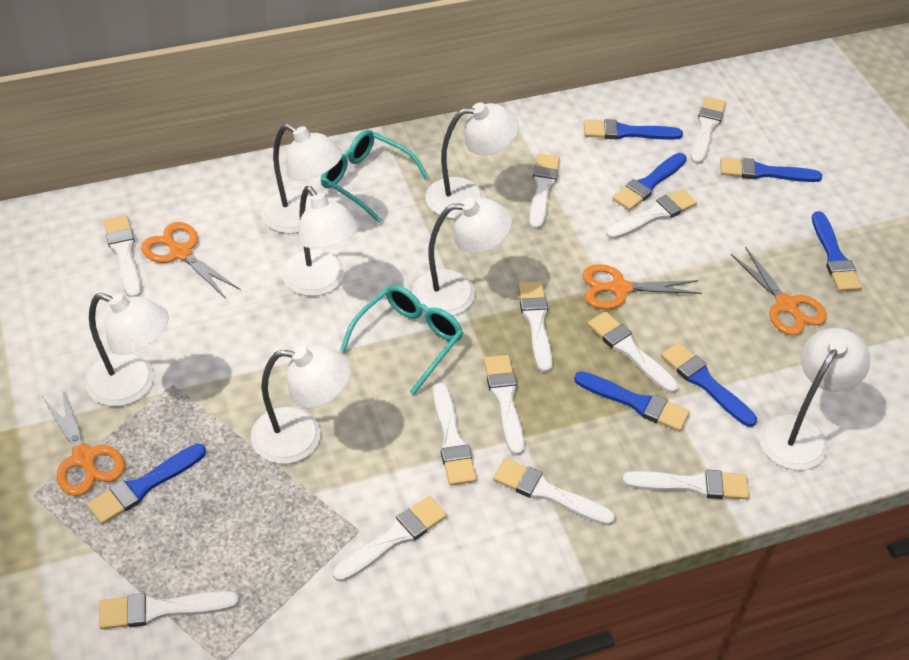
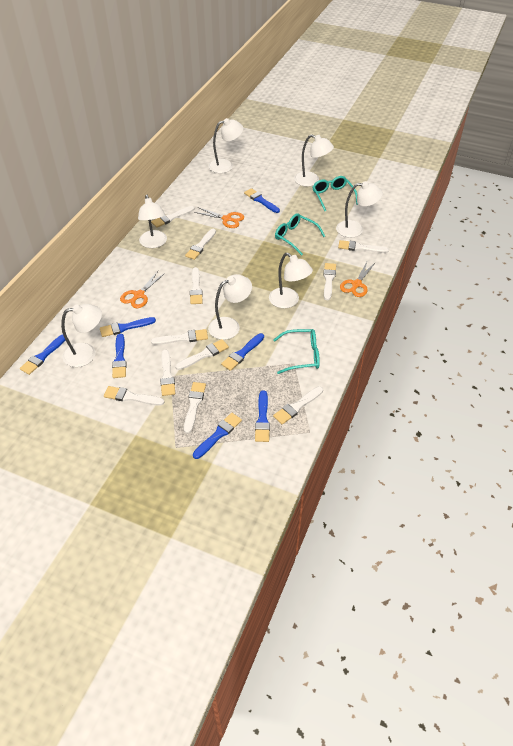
orange scissors: 4 -> 3
turquoise glasses: 2 -> 3
white brush: 12 -> 11

